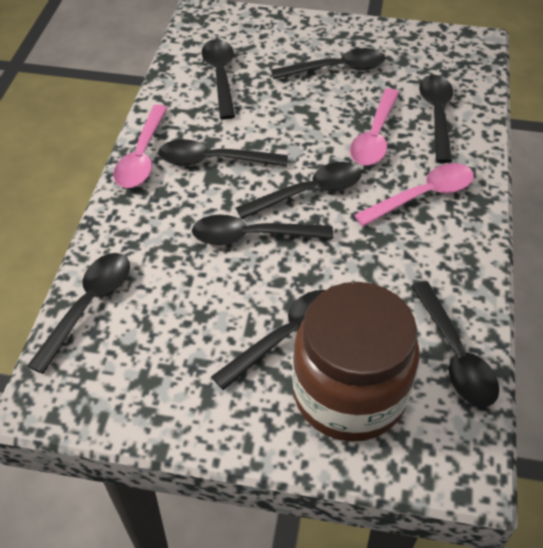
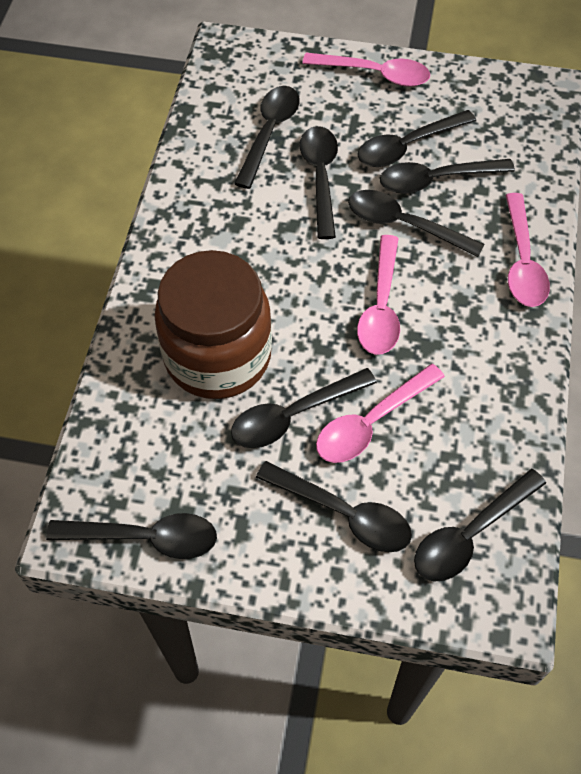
pink spoon: 3 -> 4

